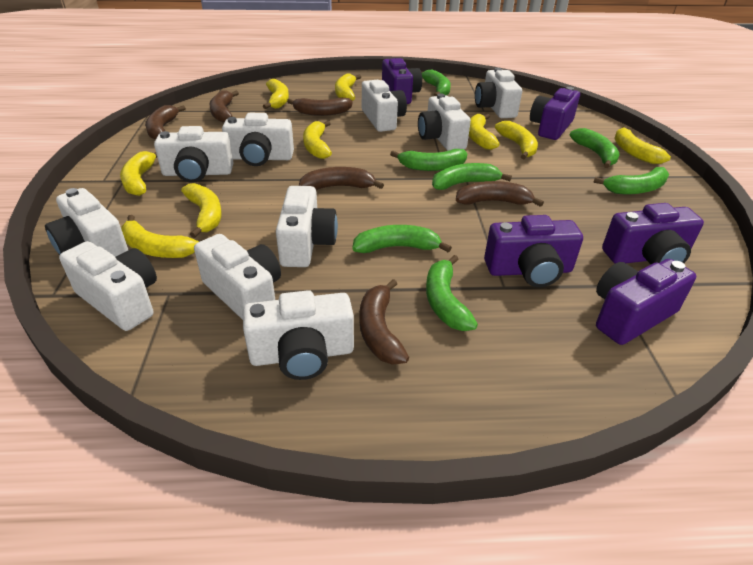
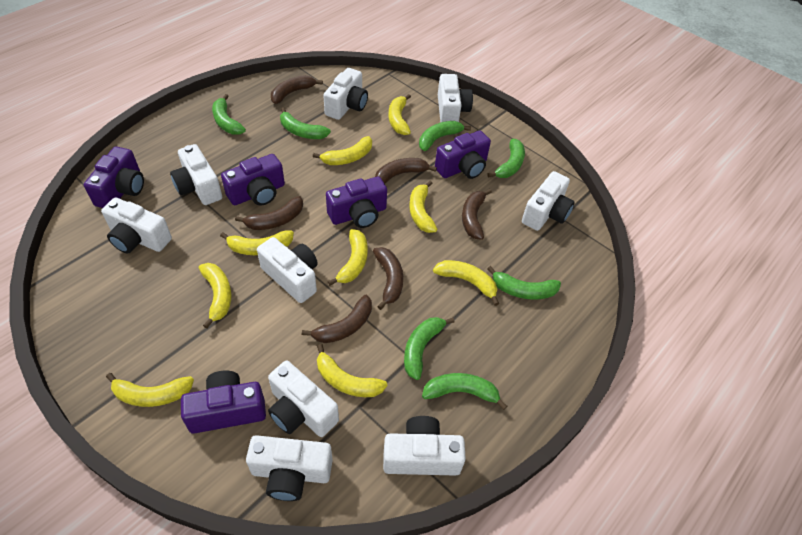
white camera: 10 -> 9

